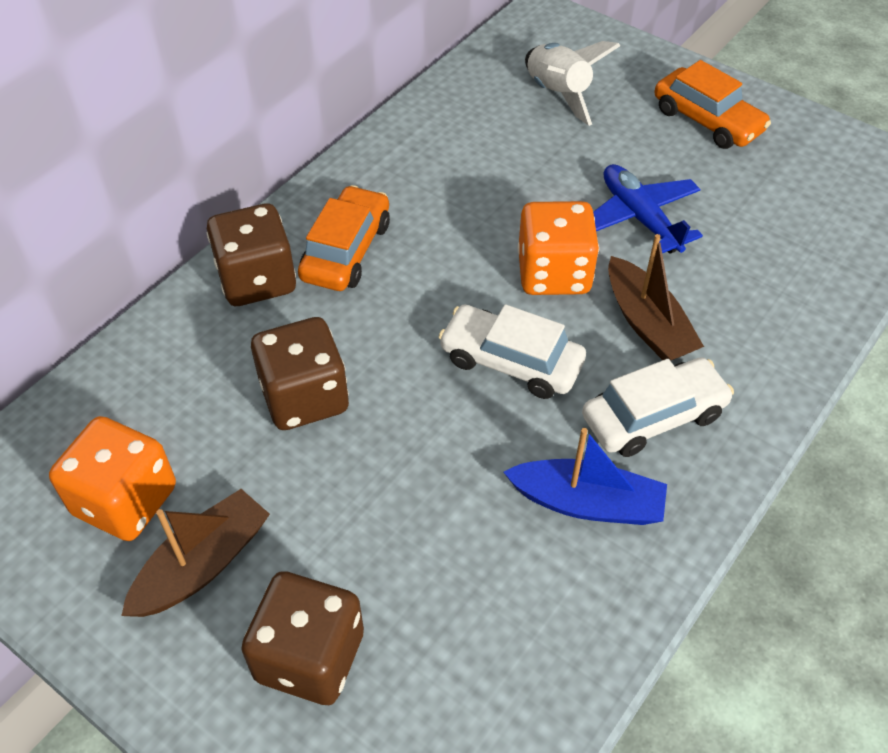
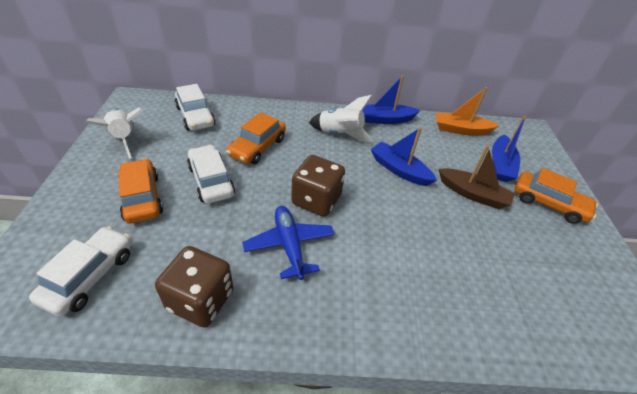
blue boat: 1 -> 3
brown boat: 2 -> 1
brown dice: 3 -> 2
orange boat: 0 -> 1
orange car: 2 -> 3
orange dice: 2 -> 0
white car: 2 -> 3
white rocket: 1 -> 2

